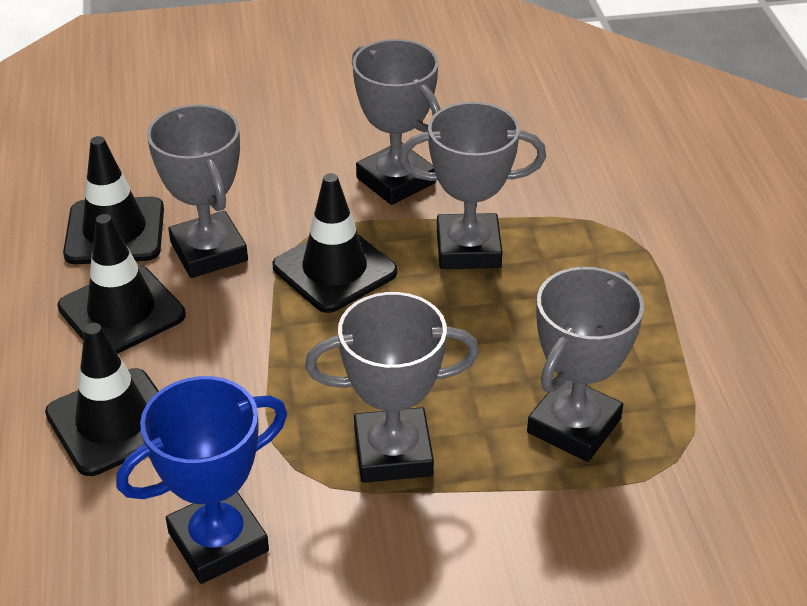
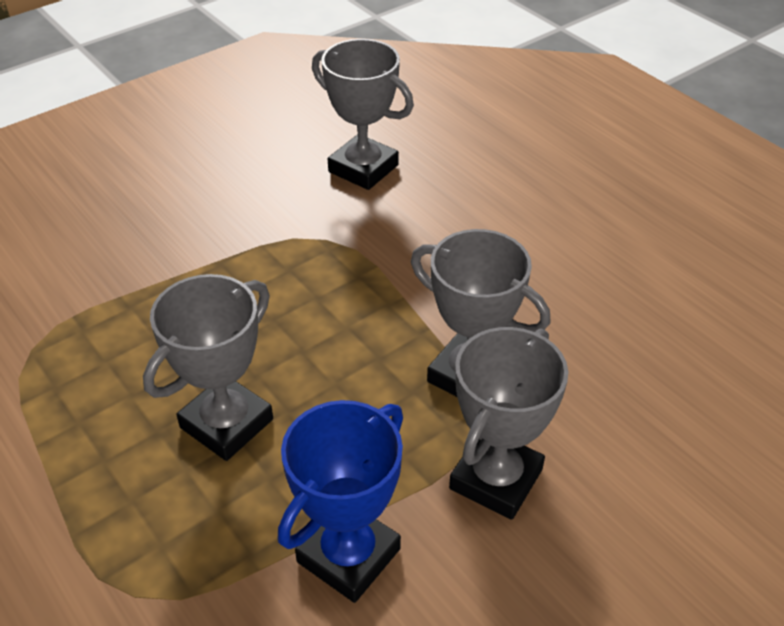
black traffic cone: 4 -> 0
grey trophy: 5 -> 4

